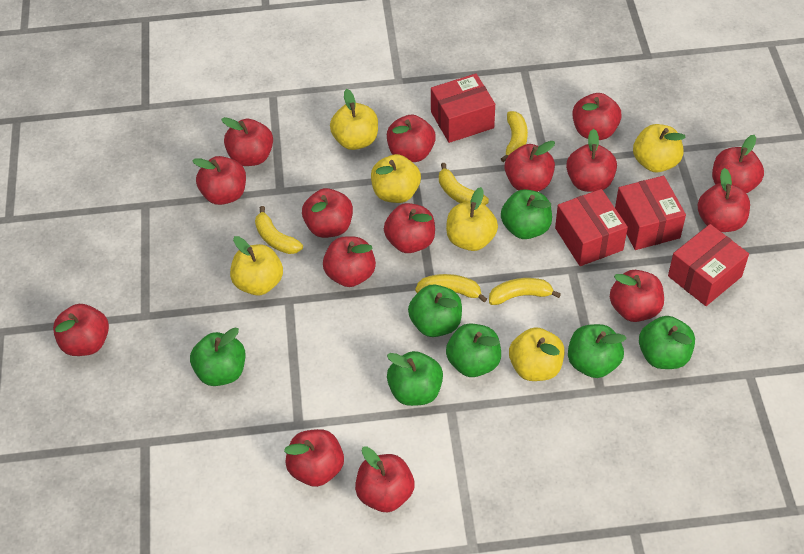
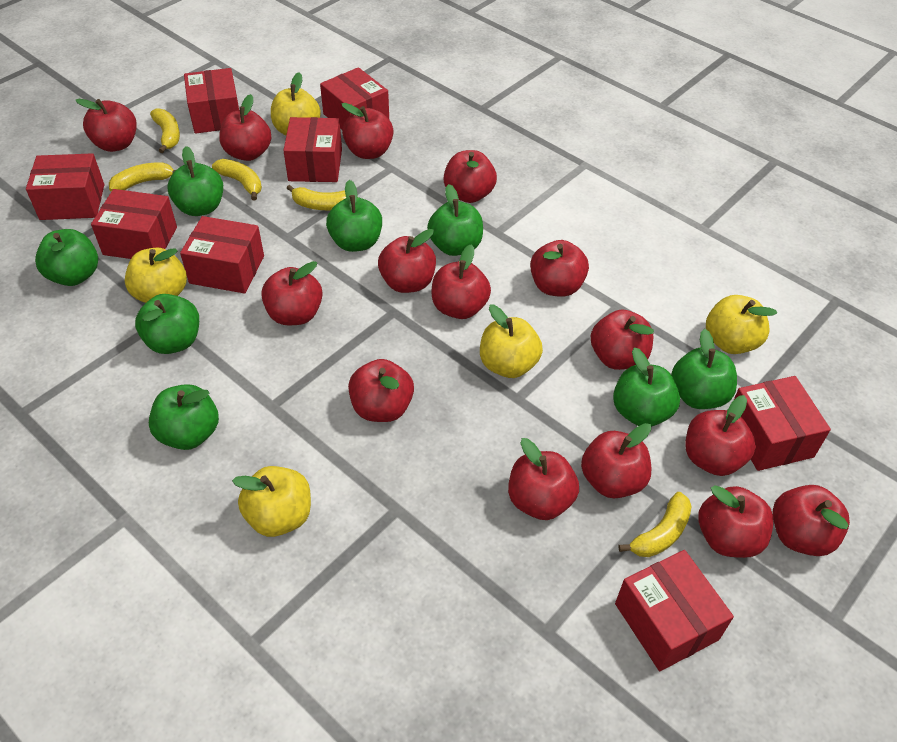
green apple: 7 -> 8
red box: 4 -> 8
yellow apple: 6 -> 5

